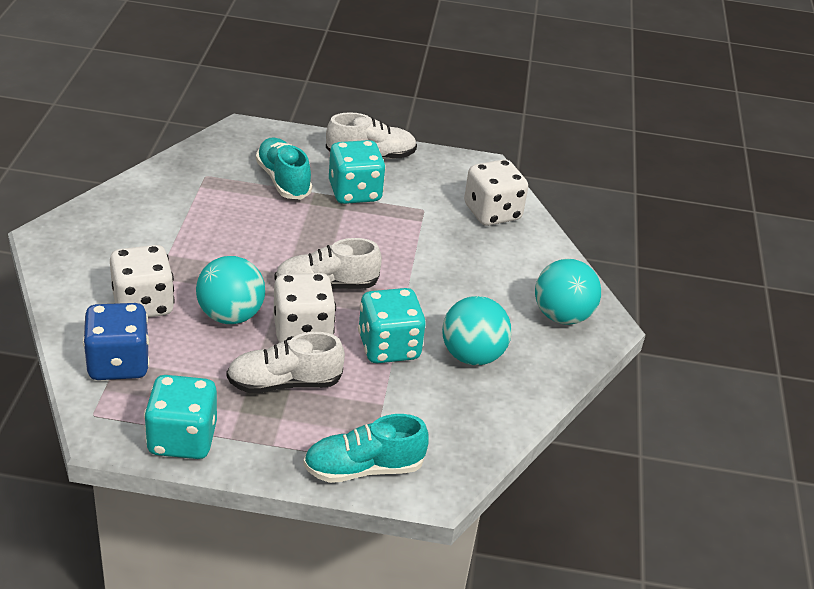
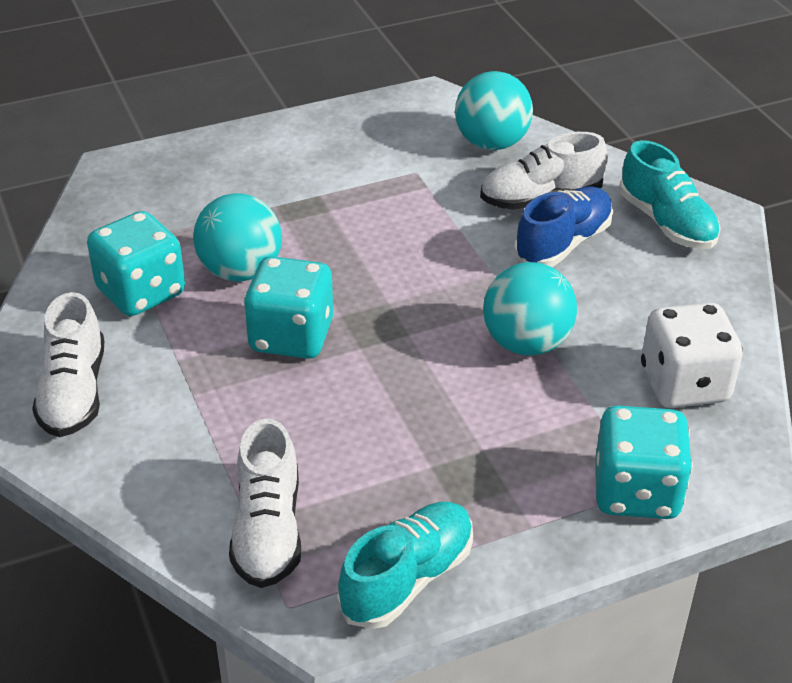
blue dice: 1 -> 0
blue shoe: 0 -> 1
white dice: 3 -> 1

